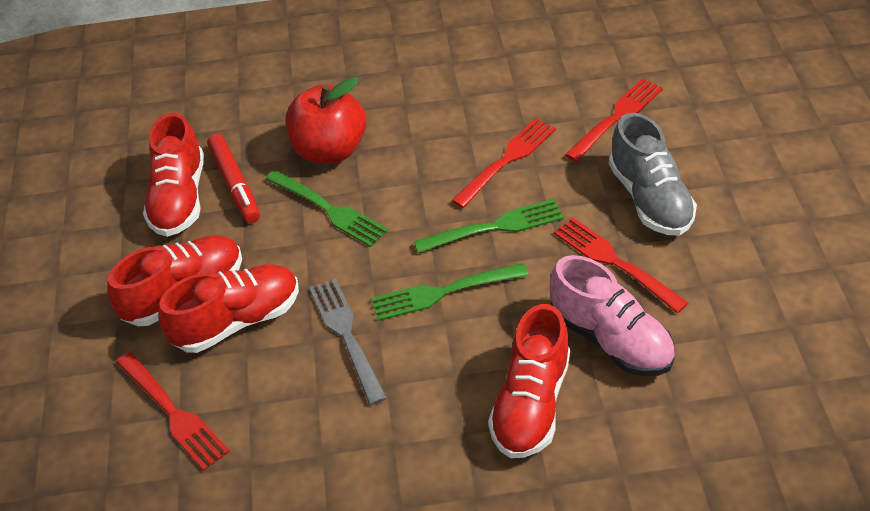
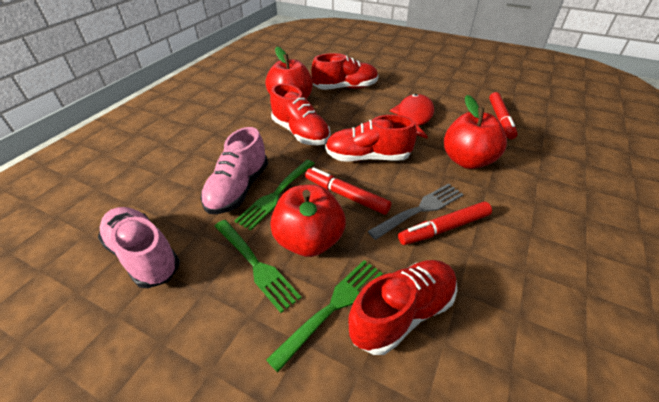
grey shoe: 1 -> 0
pink shoe: 1 -> 2
red apple: 1 -> 3
red fish: 0 -> 1
red fork: 4 -> 0
red marker: 1 -> 3

